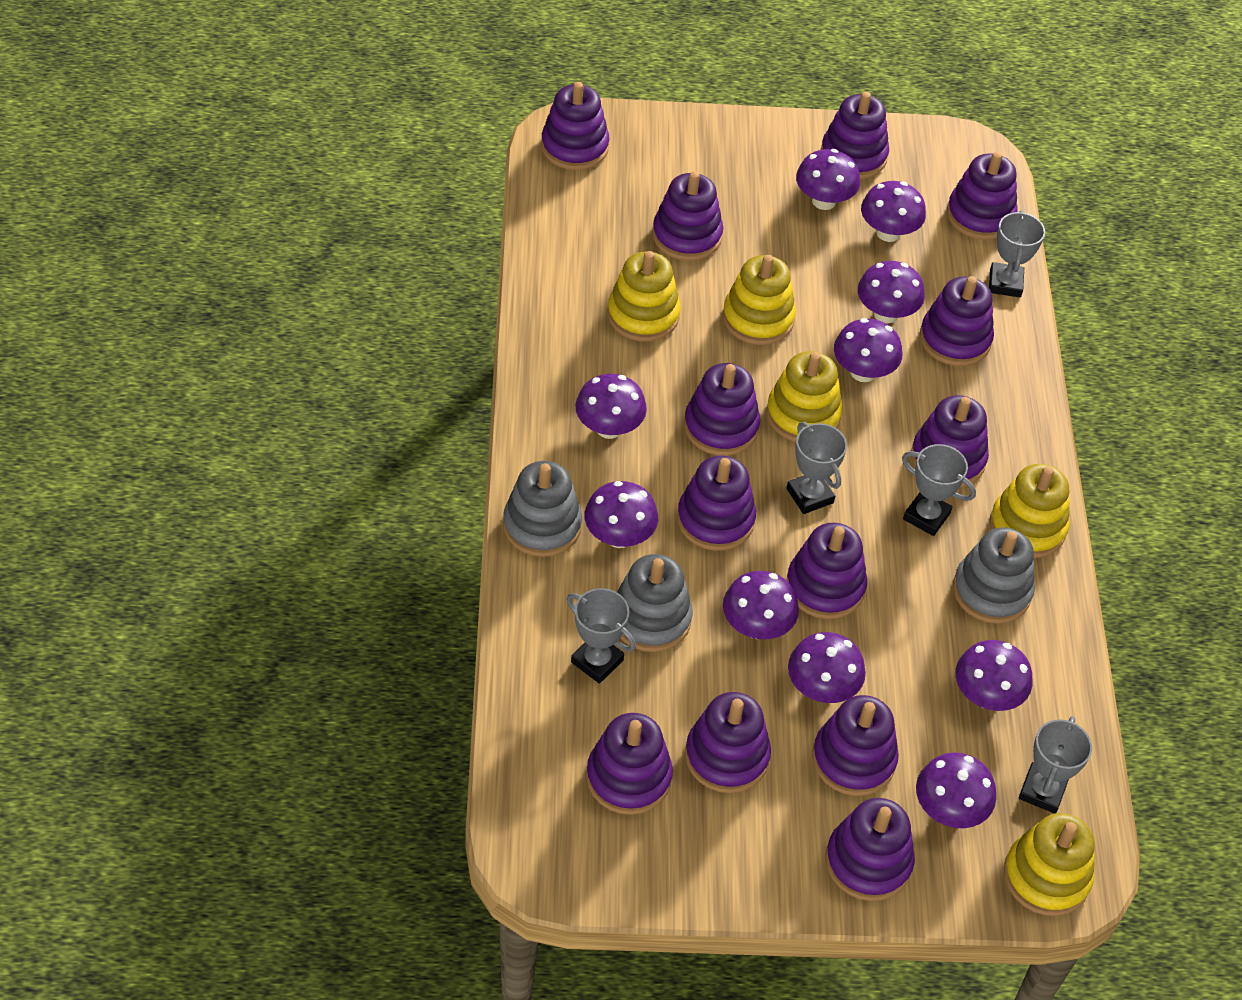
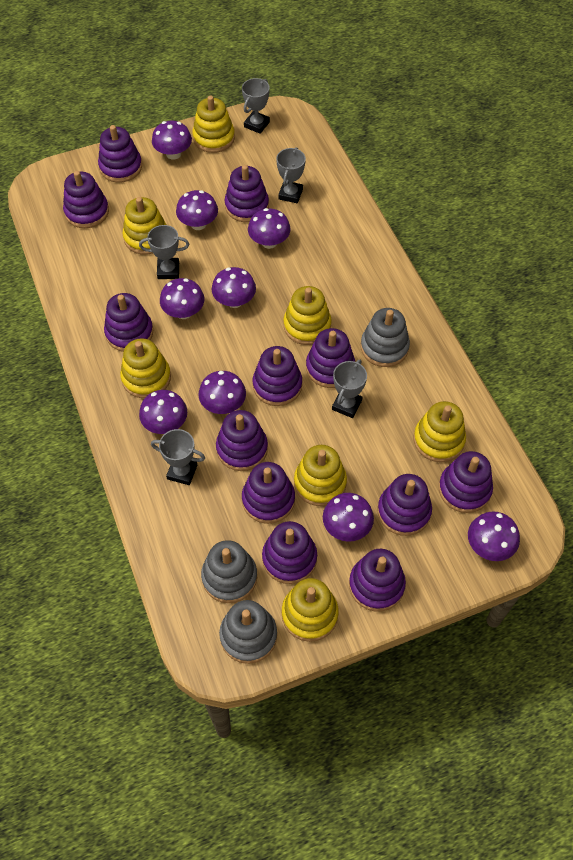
purple mushroom: 10 -> 9
purple stacking toy: 13 -> 12
yellow stacking toy: 5 -> 7

